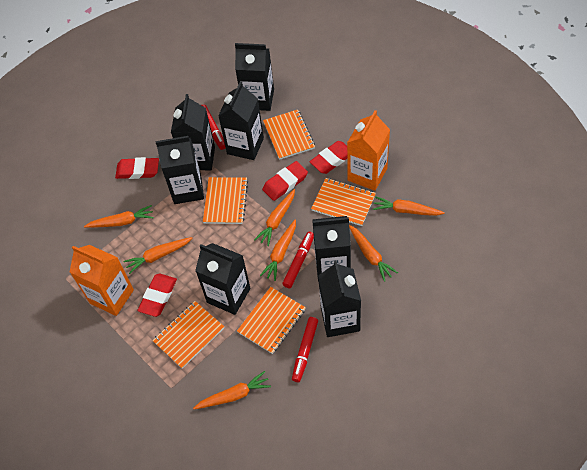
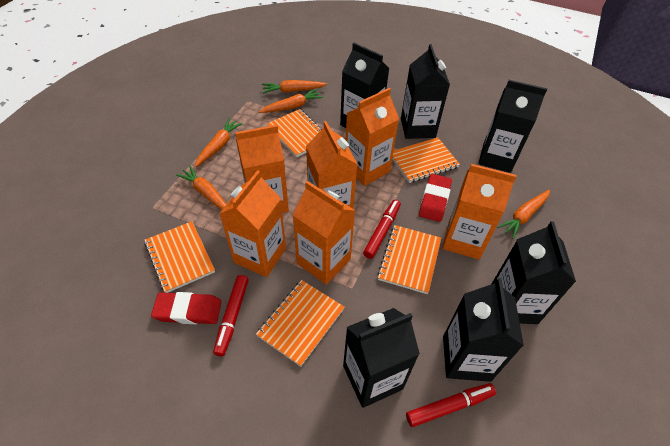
black carton: 7 -> 6
orange carrot: 7 -> 5
orange carton: 2 -> 6
red eraser: 4 -> 2

